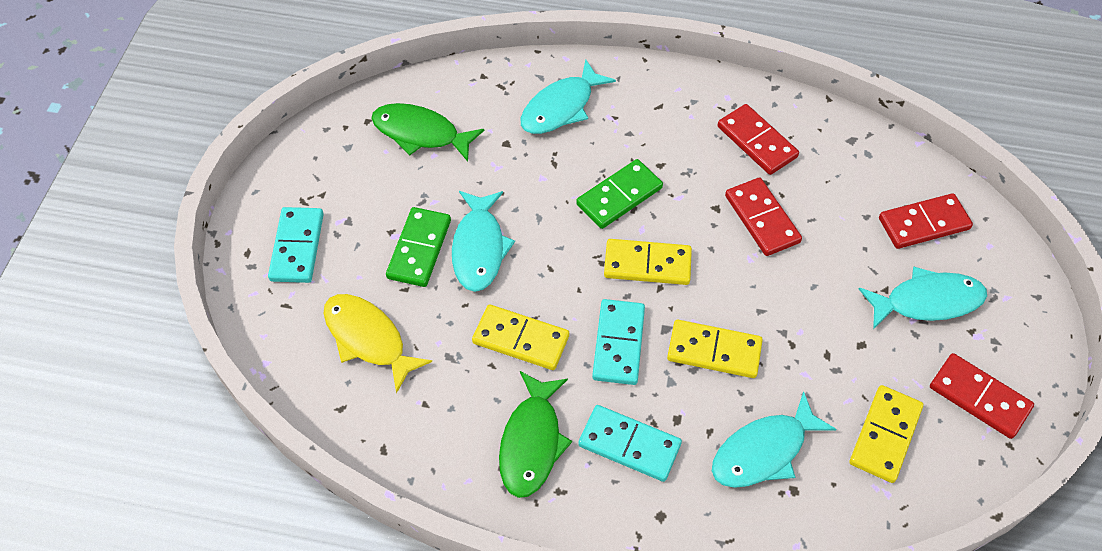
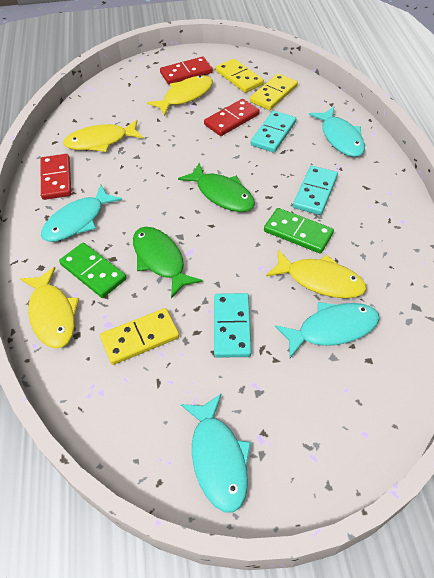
red domino: 4 -> 3
yellow domino: 4 -> 3
yellow fish: 1 -> 4

